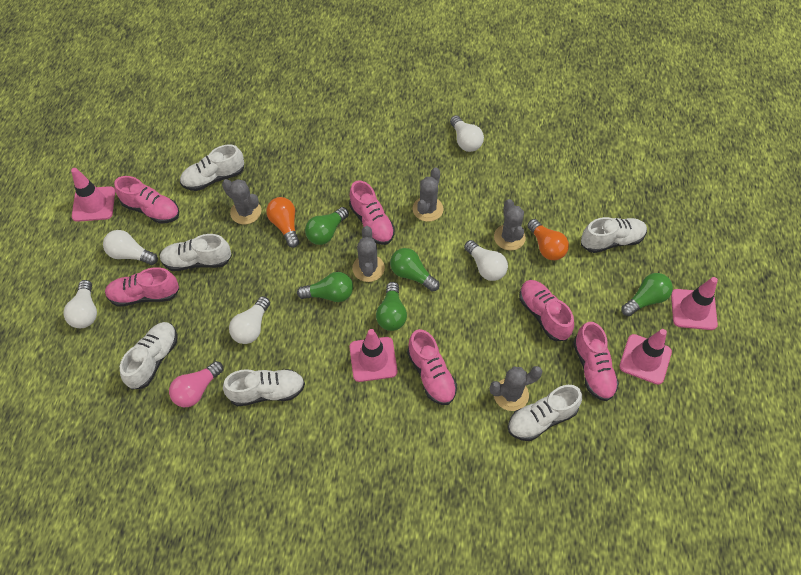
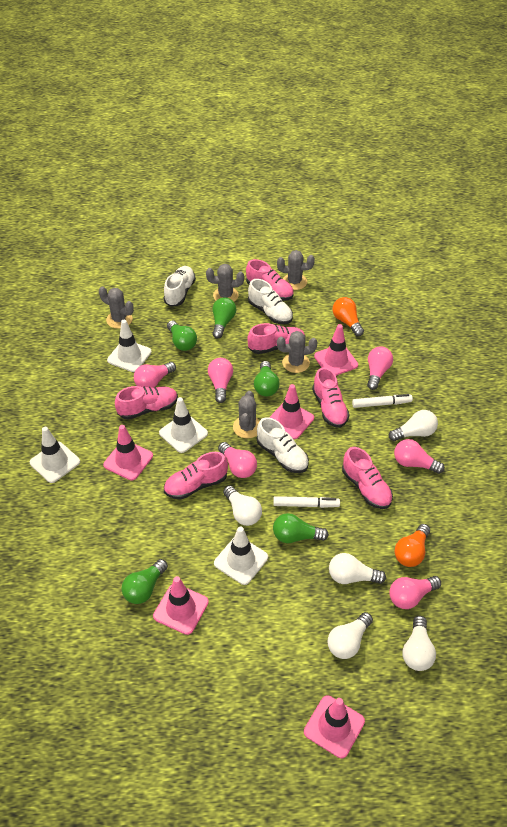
pink light bulb: 1 -> 6
pink traffic cone: 4 -> 5
white marker: 0 -> 2
white shoe: 6 -> 3
white traffic cone: 0 -> 4

